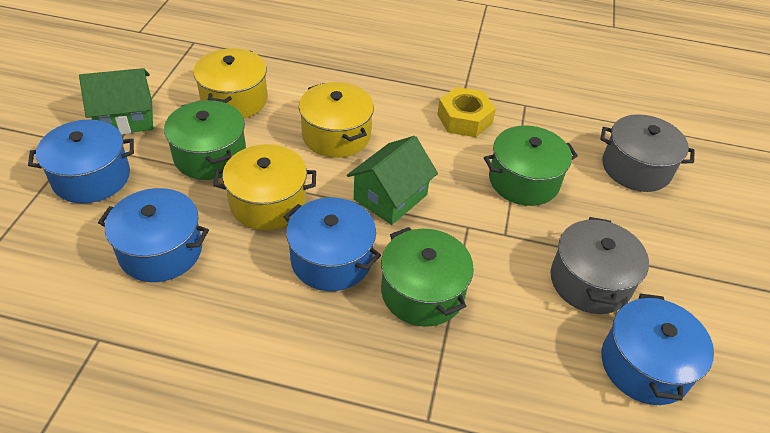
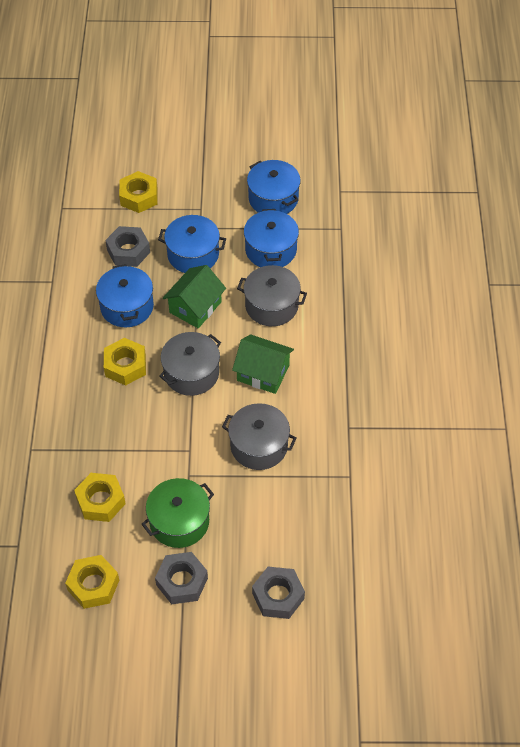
green pot: 3 -> 1
grey nut: 0 -> 3
grey pot: 2 -> 3
yellow nut: 1 -> 4
yellow pot: 3 -> 0

